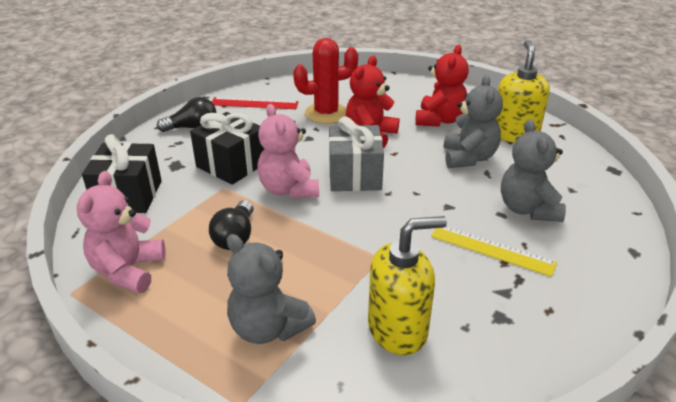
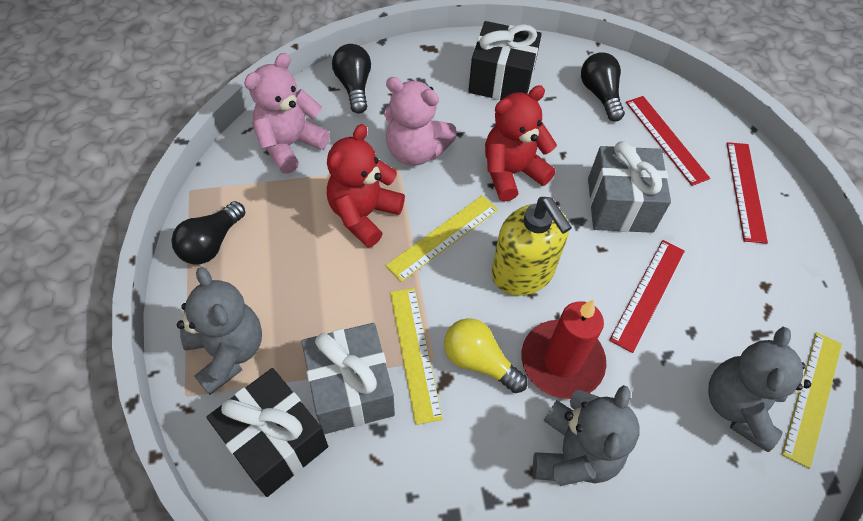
black light bulb: 2 -> 3
grey gift: 1 -> 2
red cactus: 1 -> 0
red candle: 0 -> 1
red ruler: 1 -> 3
yellow light bulb: 0 -> 1
yellow ruler: 1 -> 3
yellow soap dispenser: 2 -> 1

